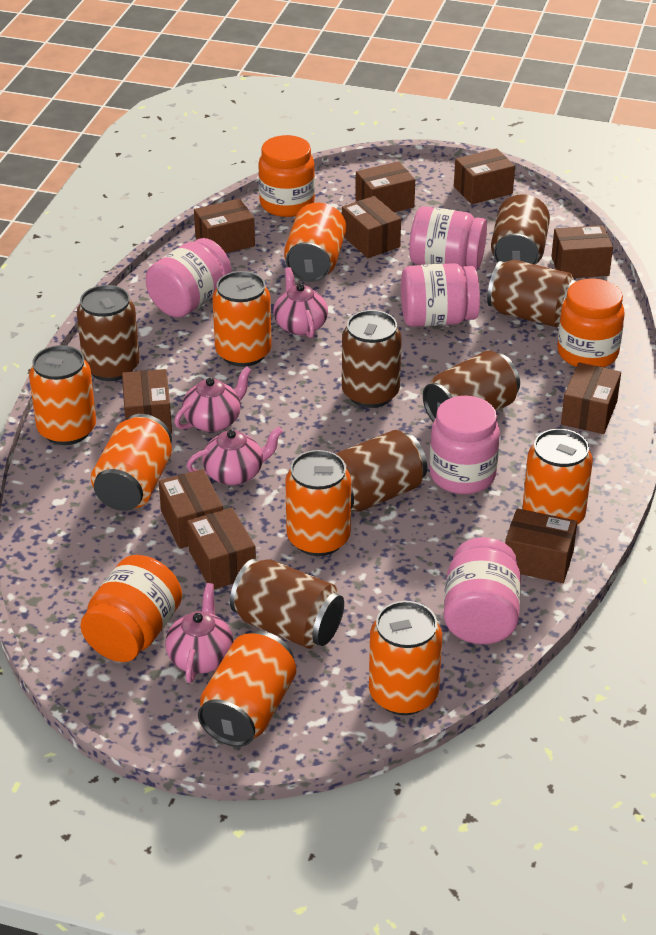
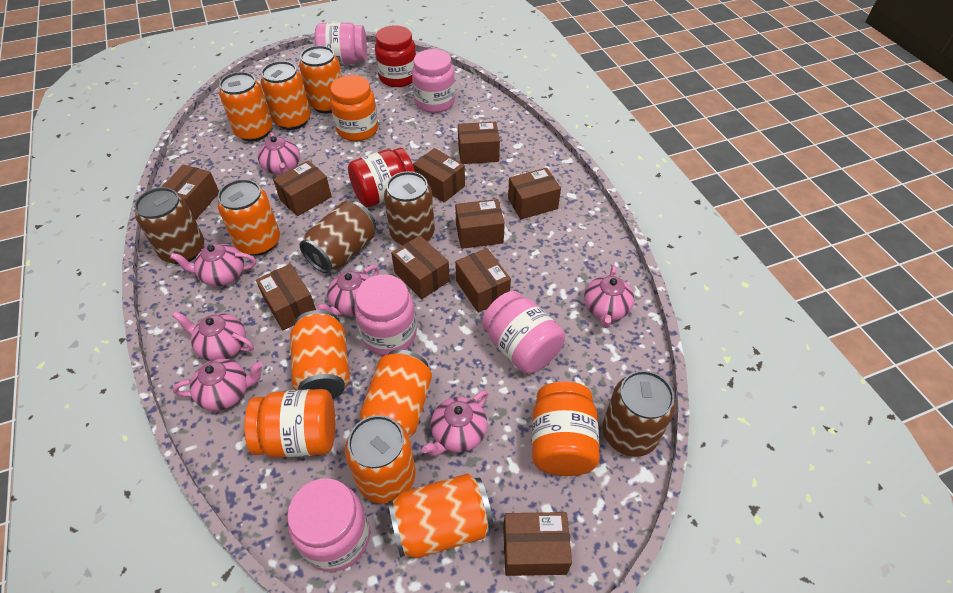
brown can: 7 -> 4
pink teapot: 4 -> 7
red jar: 0 -> 2

